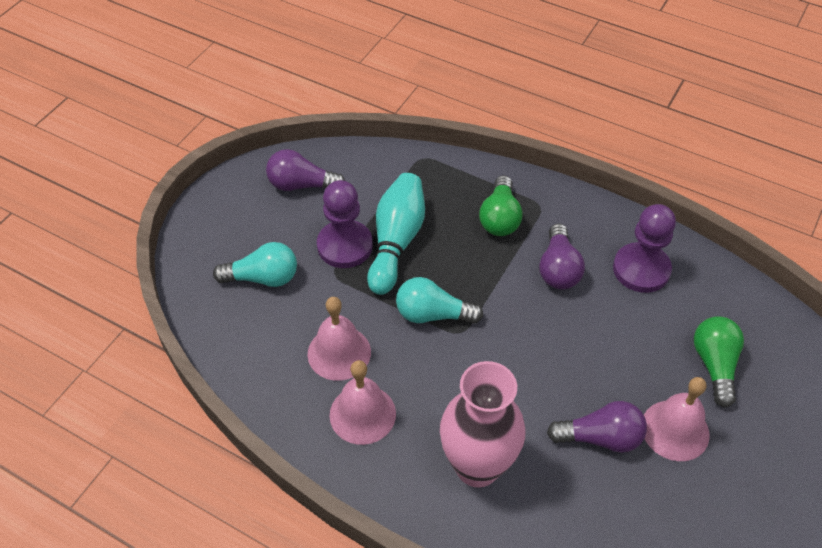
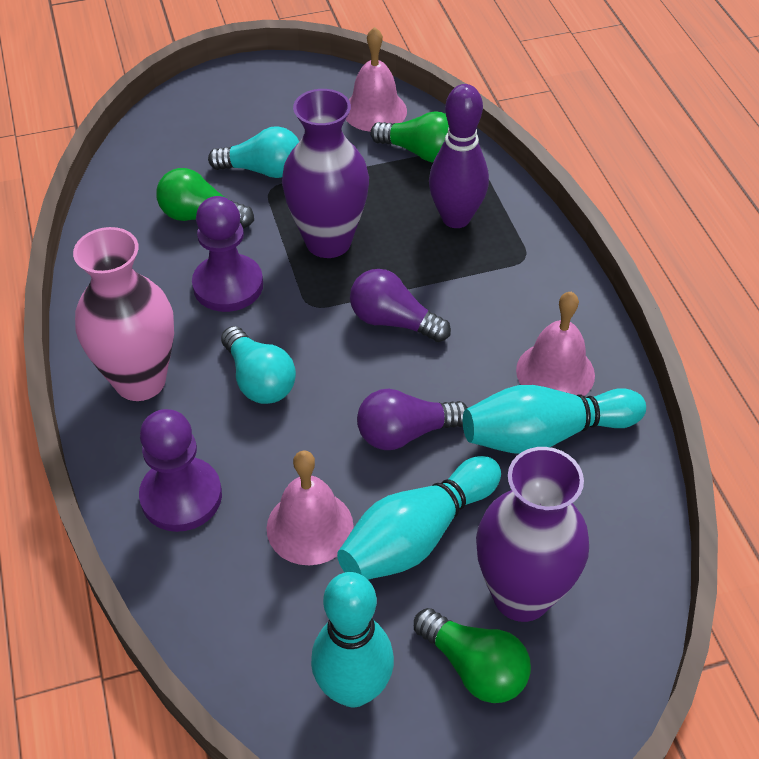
green light bulb: 2 -> 3
purple bowling pin: 0 -> 1
purple light bulb: 3 -> 2
purple vase: 0 -> 2
turquoise bowling pin: 1 -> 3

